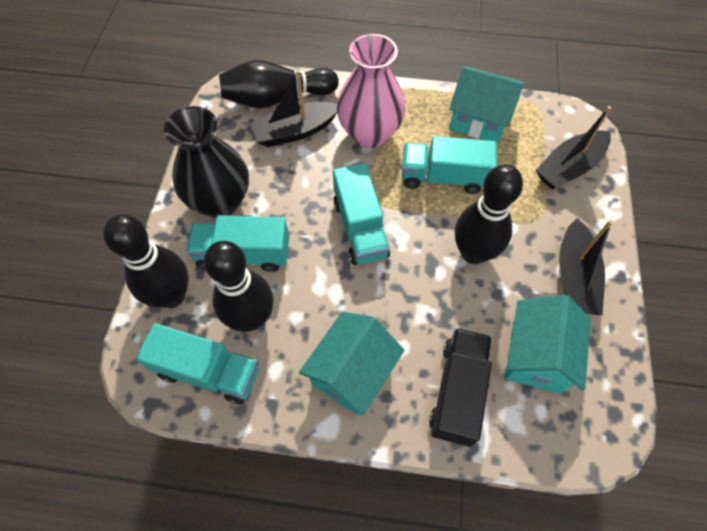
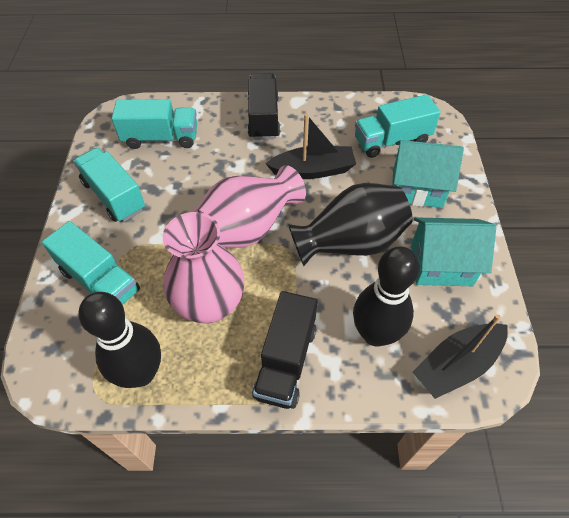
black boat: 3 -> 2
black bowling pin: 4 -> 2
black truck: 1 -> 2
pink vase: 1 -> 2
turquoise house: 3 -> 2

